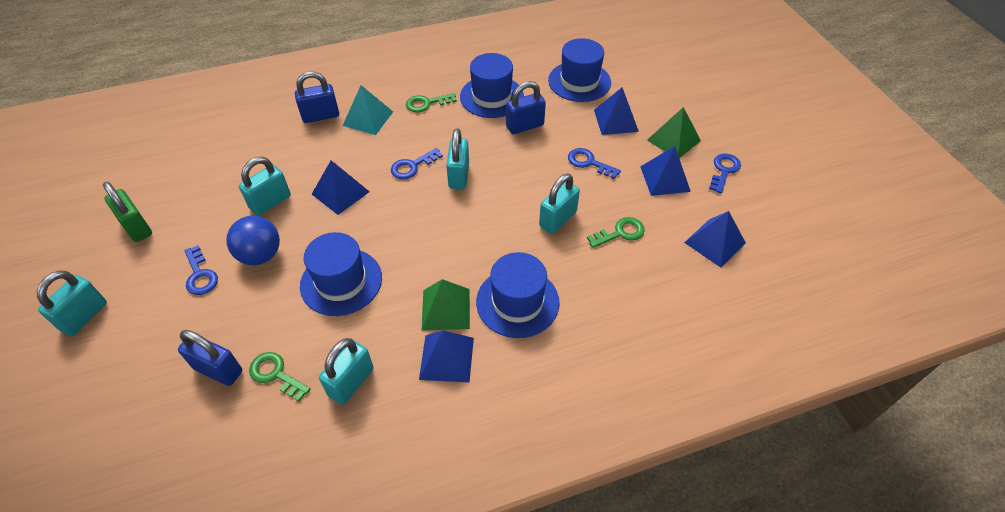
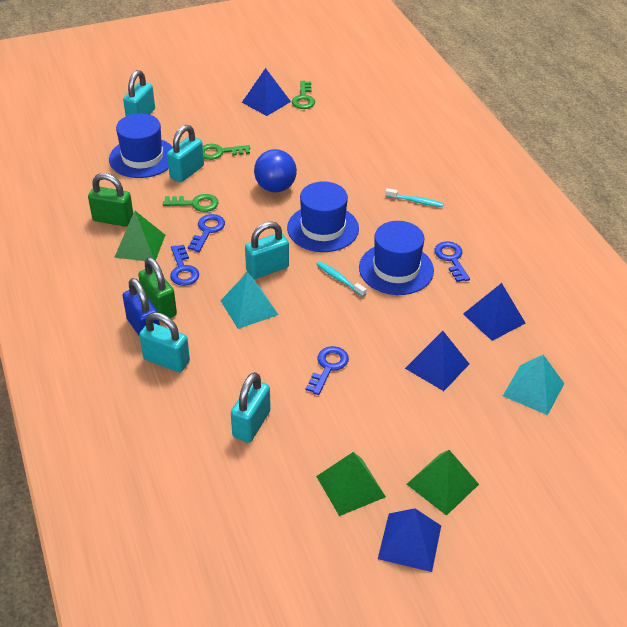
blue hat: 4 -> 3
blue padlock: 3 -> 1
blue pyramid: 5 -> 4
green padlock: 1 -> 2
green pyramid: 2 -> 3
turquoise pyramid: 1 -> 2
turquoise toothbrush: 0 -> 2

